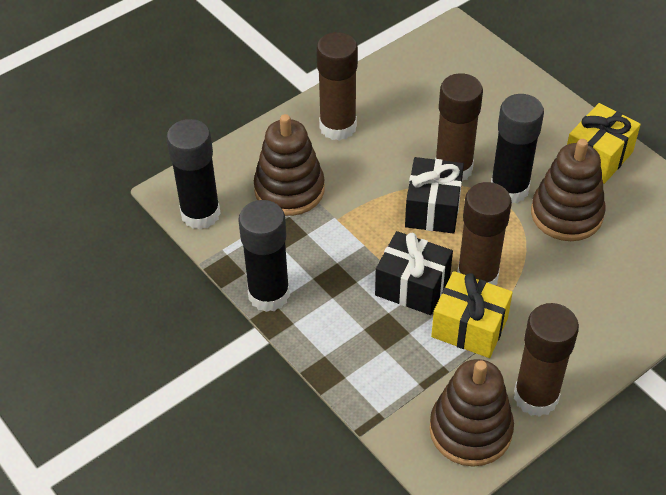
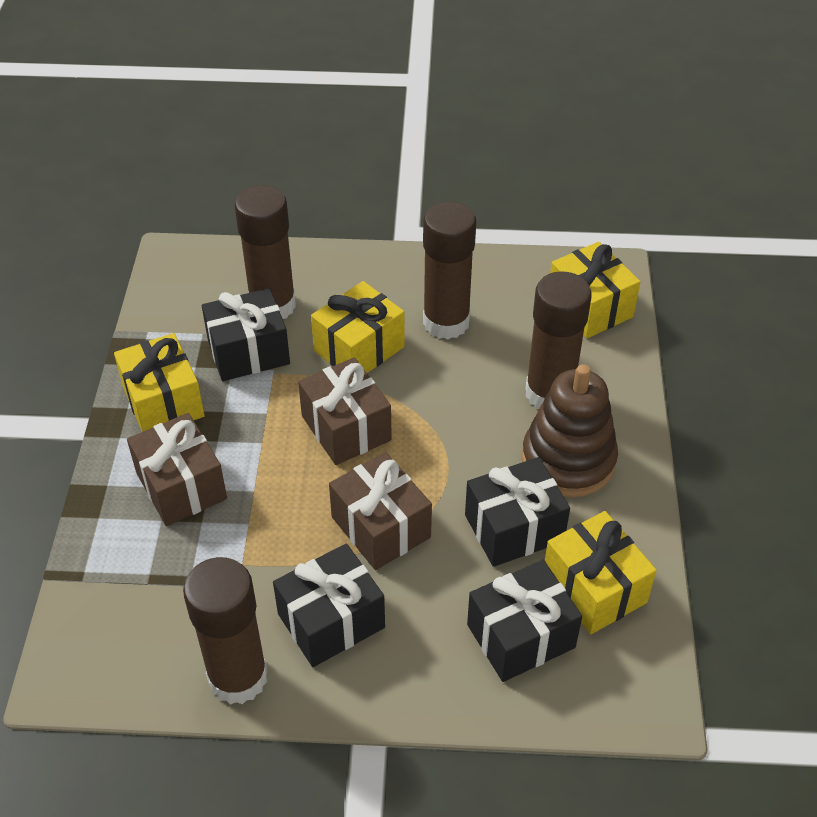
black gift: 2 -> 4
black glue stick: 3 -> 0
brown gift: 0 -> 3
brown stacking toy: 3 -> 1
yellow gift: 2 -> 4

